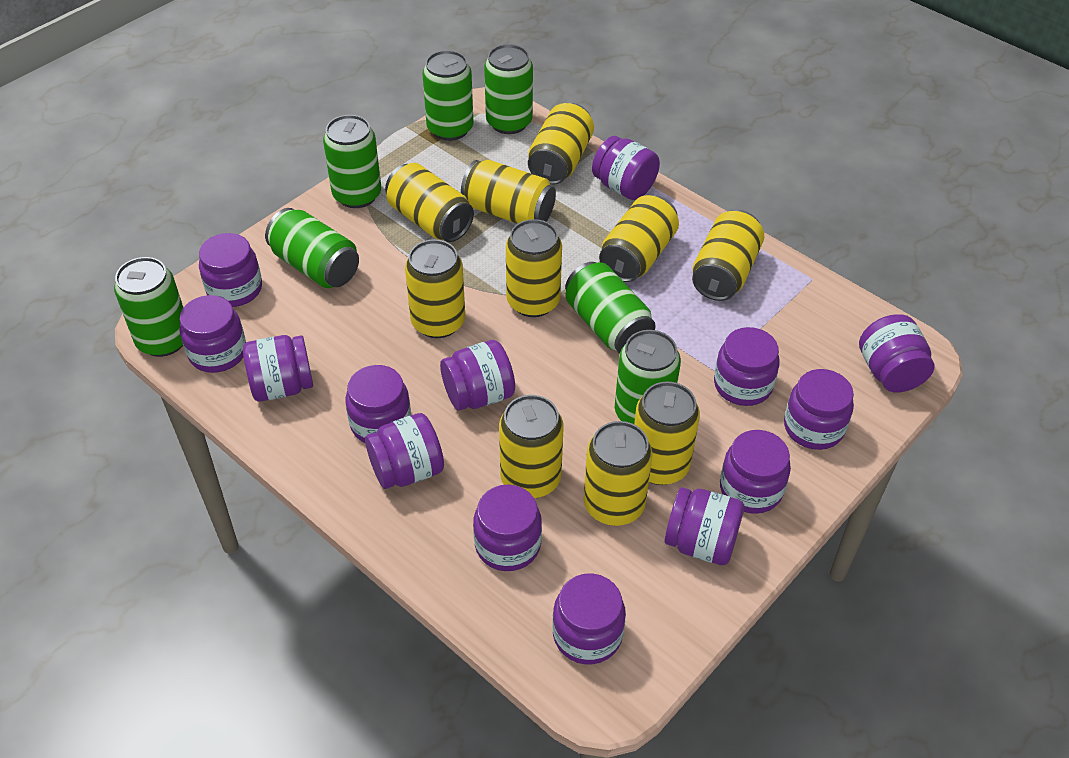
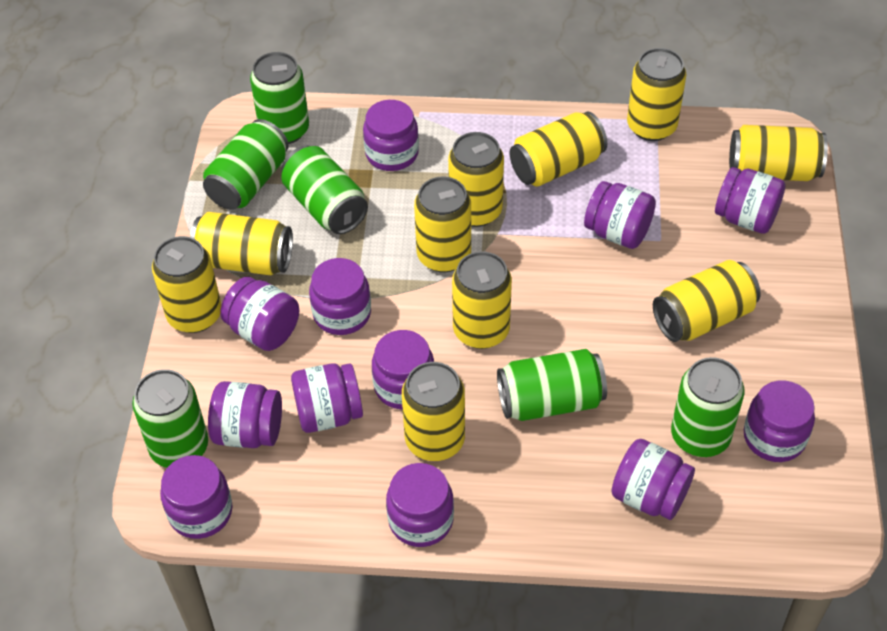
green can: 7 -> 6
purple jar: 14 -> 12

